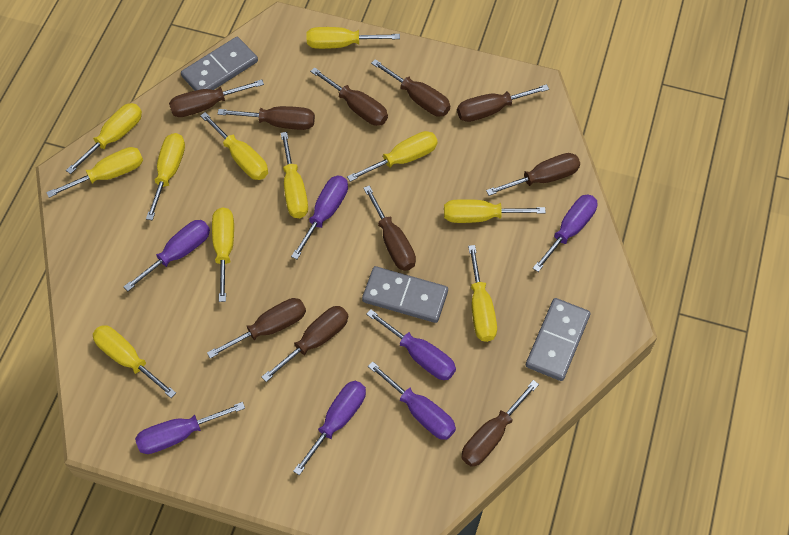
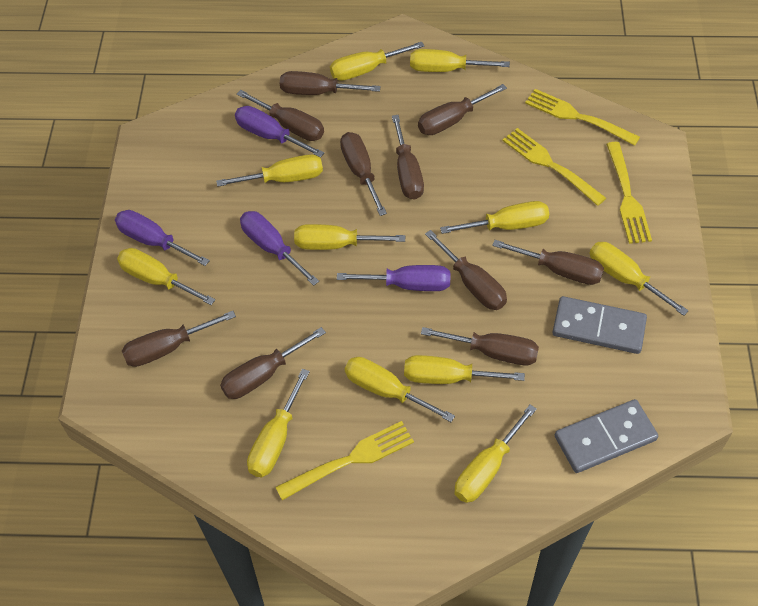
grey domino: 3 -> 2
purple screwdriver: 7 -> 4
yellow fork: 0 -> 4

